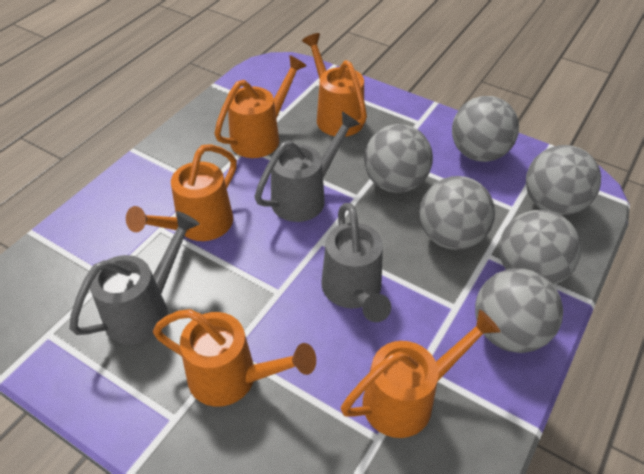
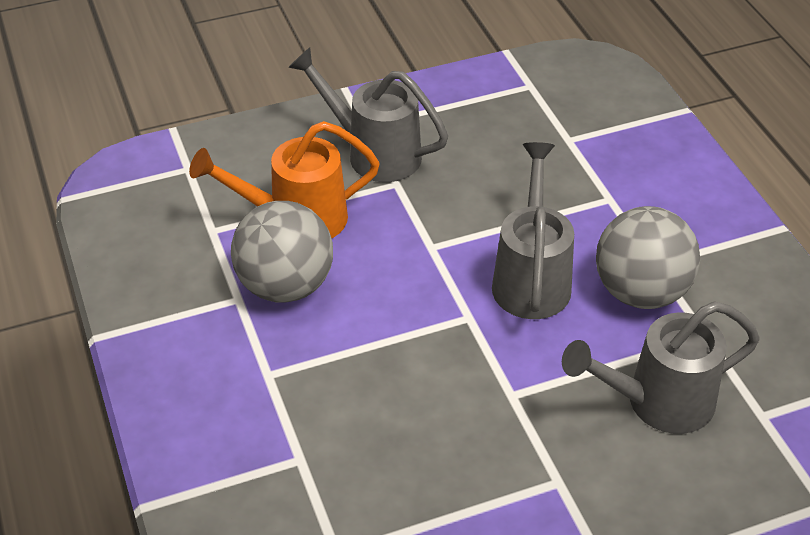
grey ball: 6 -> 2
orange watering can: 5 -> 1

